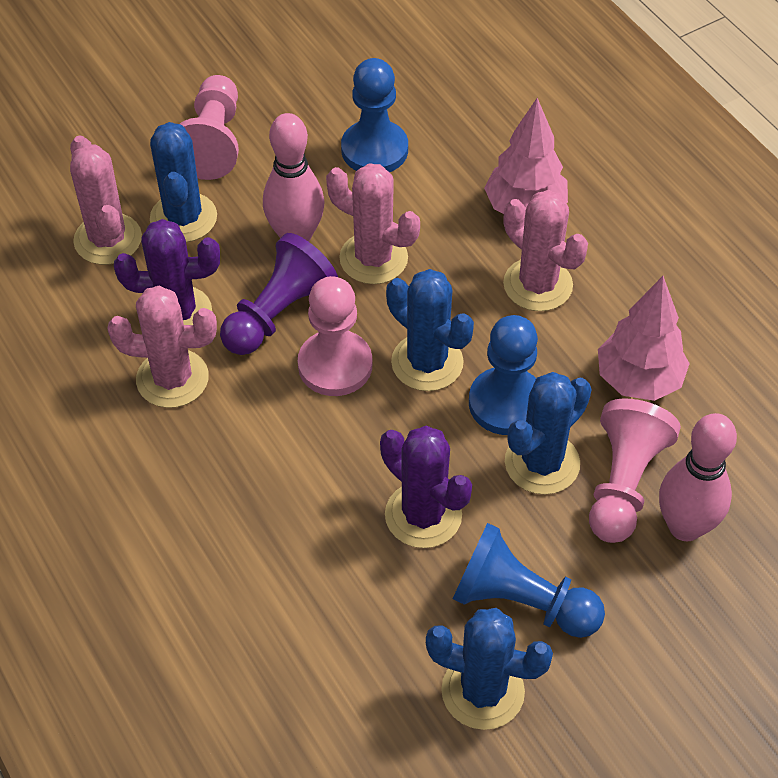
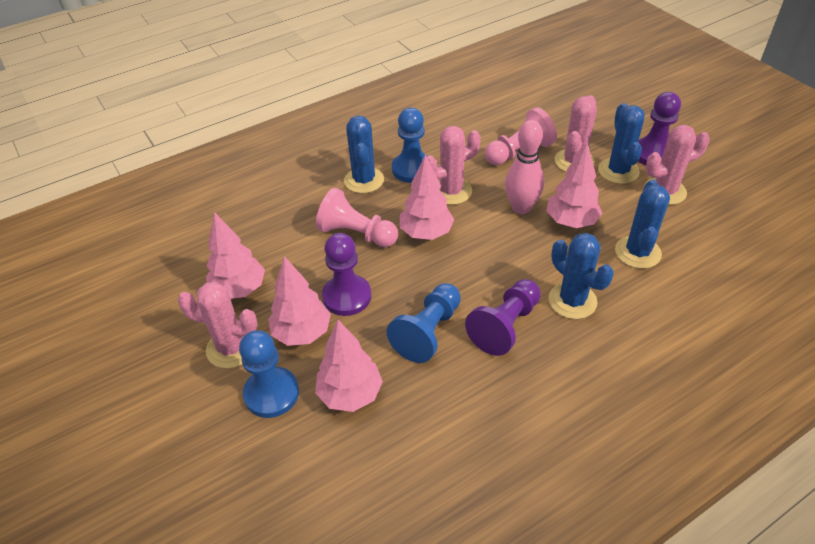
pink bowling pin: 2 -> 1
pink pawn: 3 -> 2
pink tree: 2 -> 5
purple cactus: 2 -> 0
purple pawn: 1 -> 3

